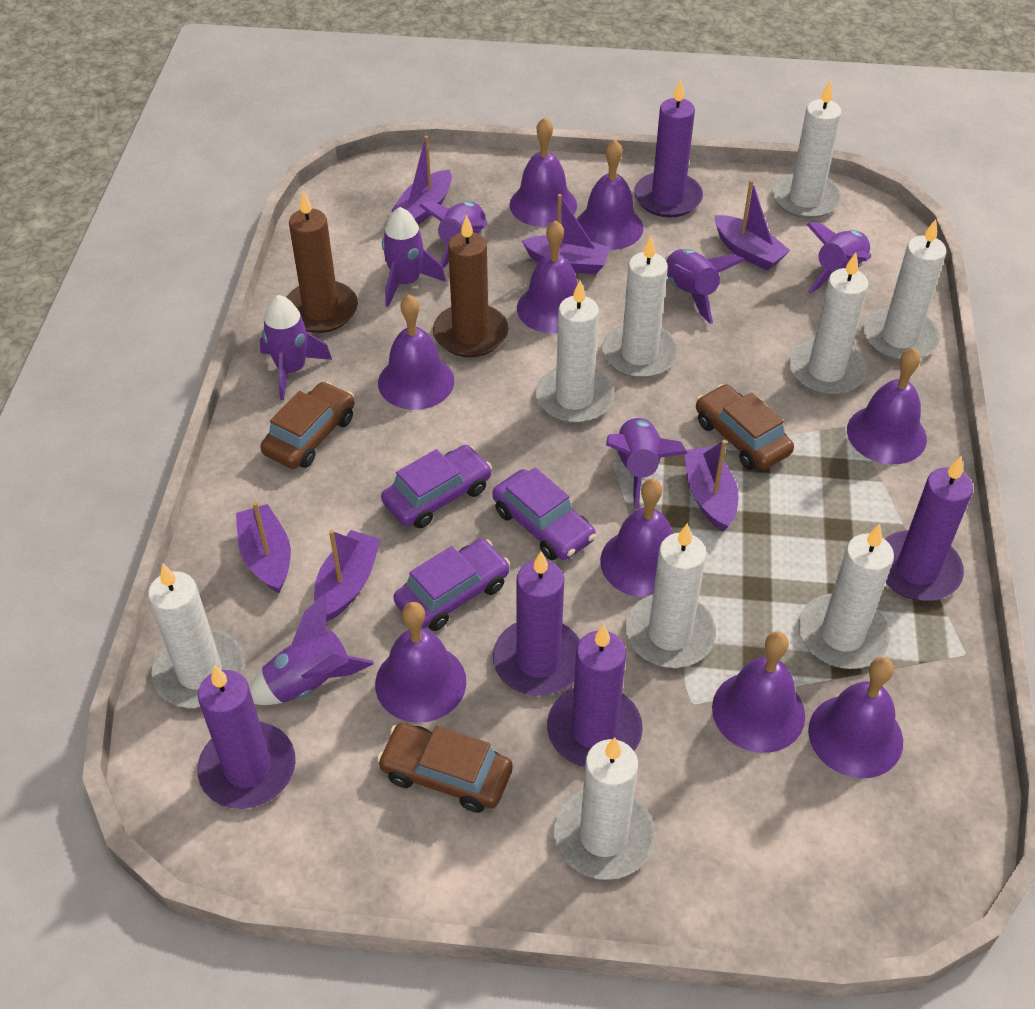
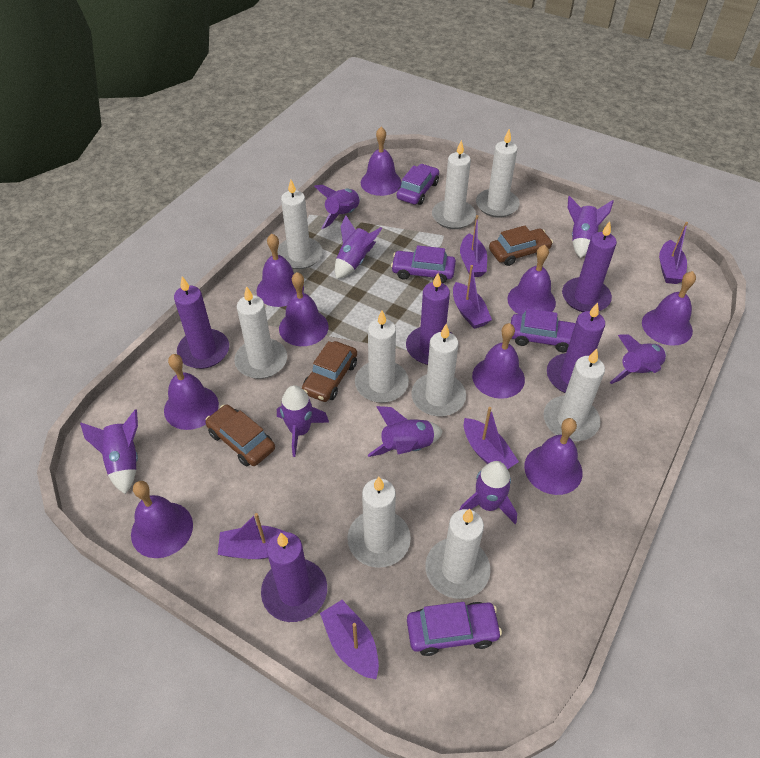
brown candle: 2 -> 0
purple car: 3 -> 4
purple rocket: 7 -> 8

